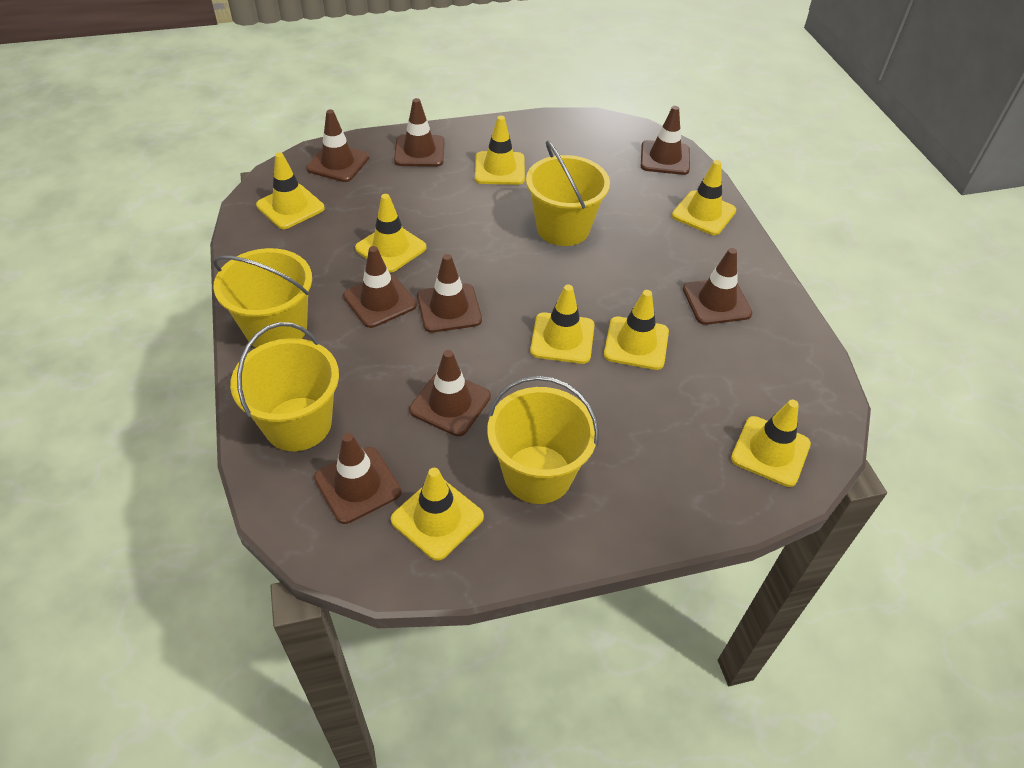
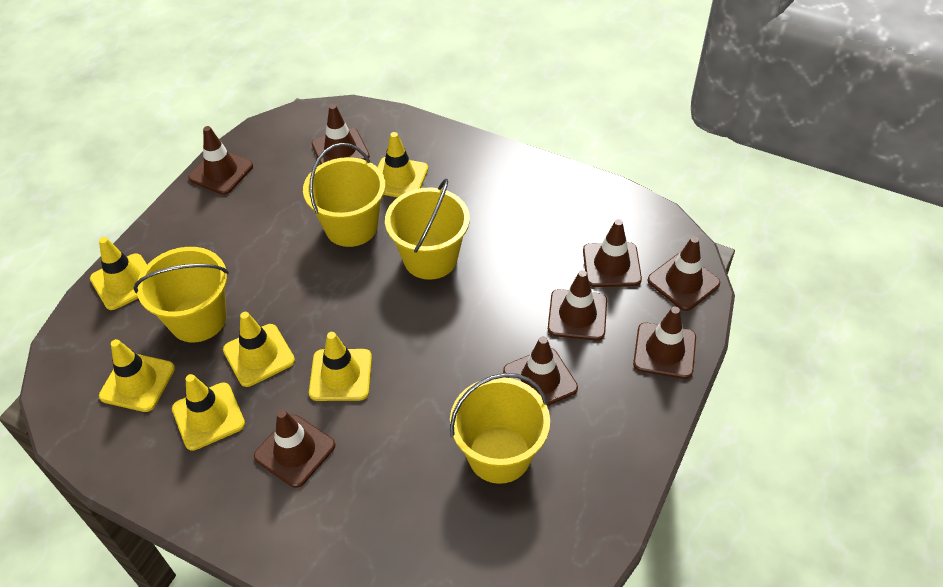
yellow traffic cone: 8 -> 6

